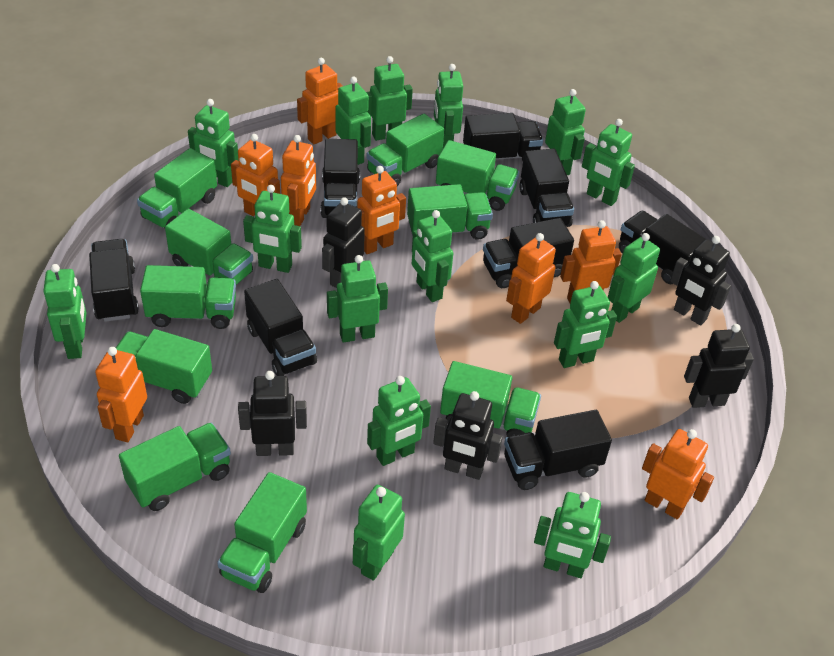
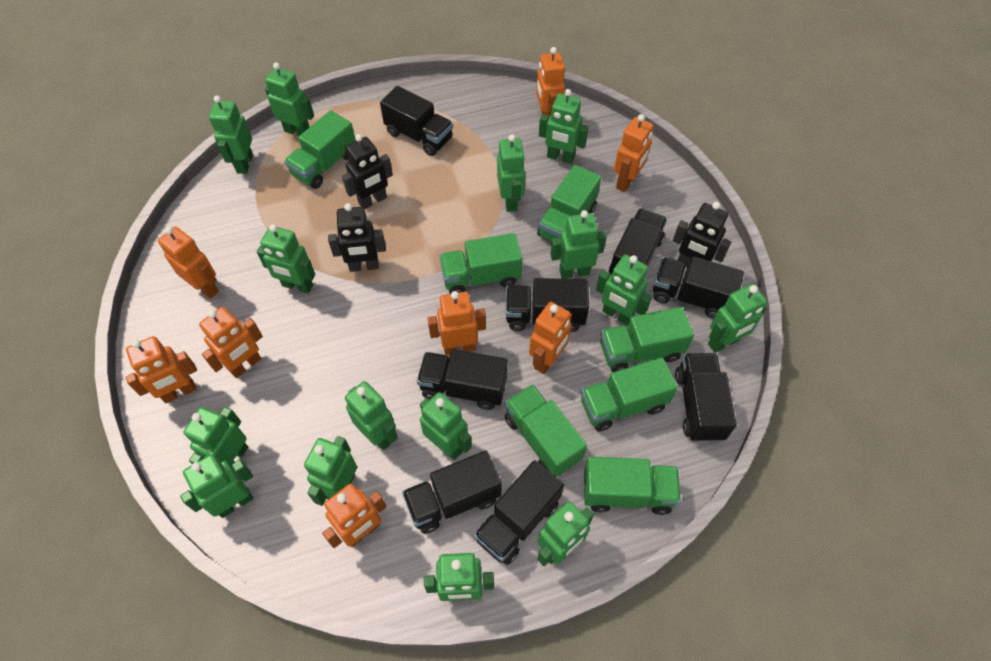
black robot: 5 -> 3
green truck: 10 -> 7

